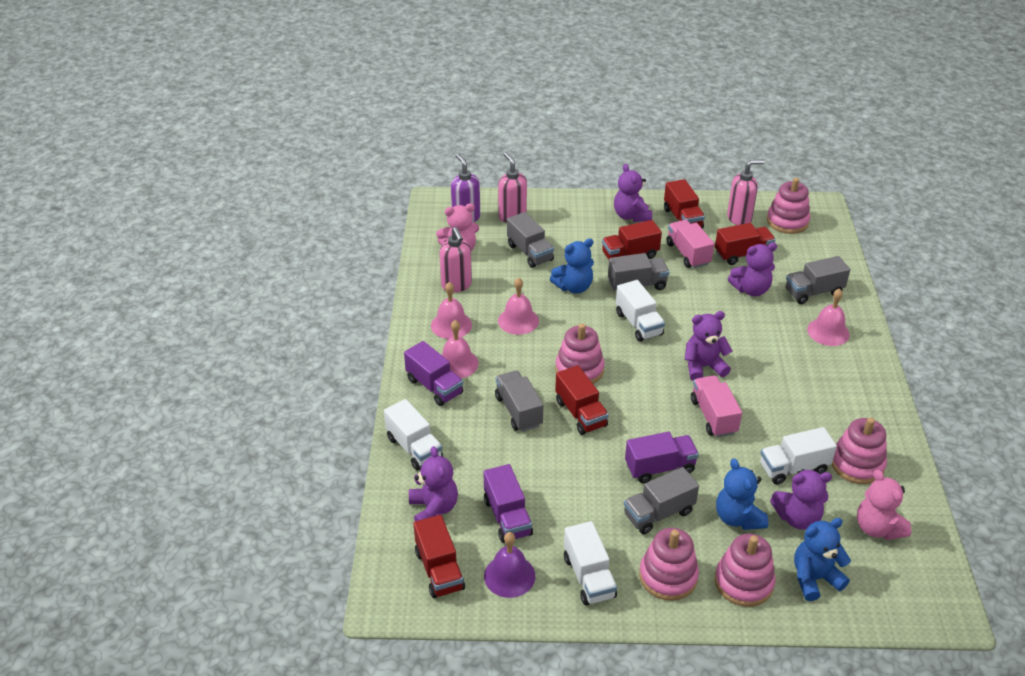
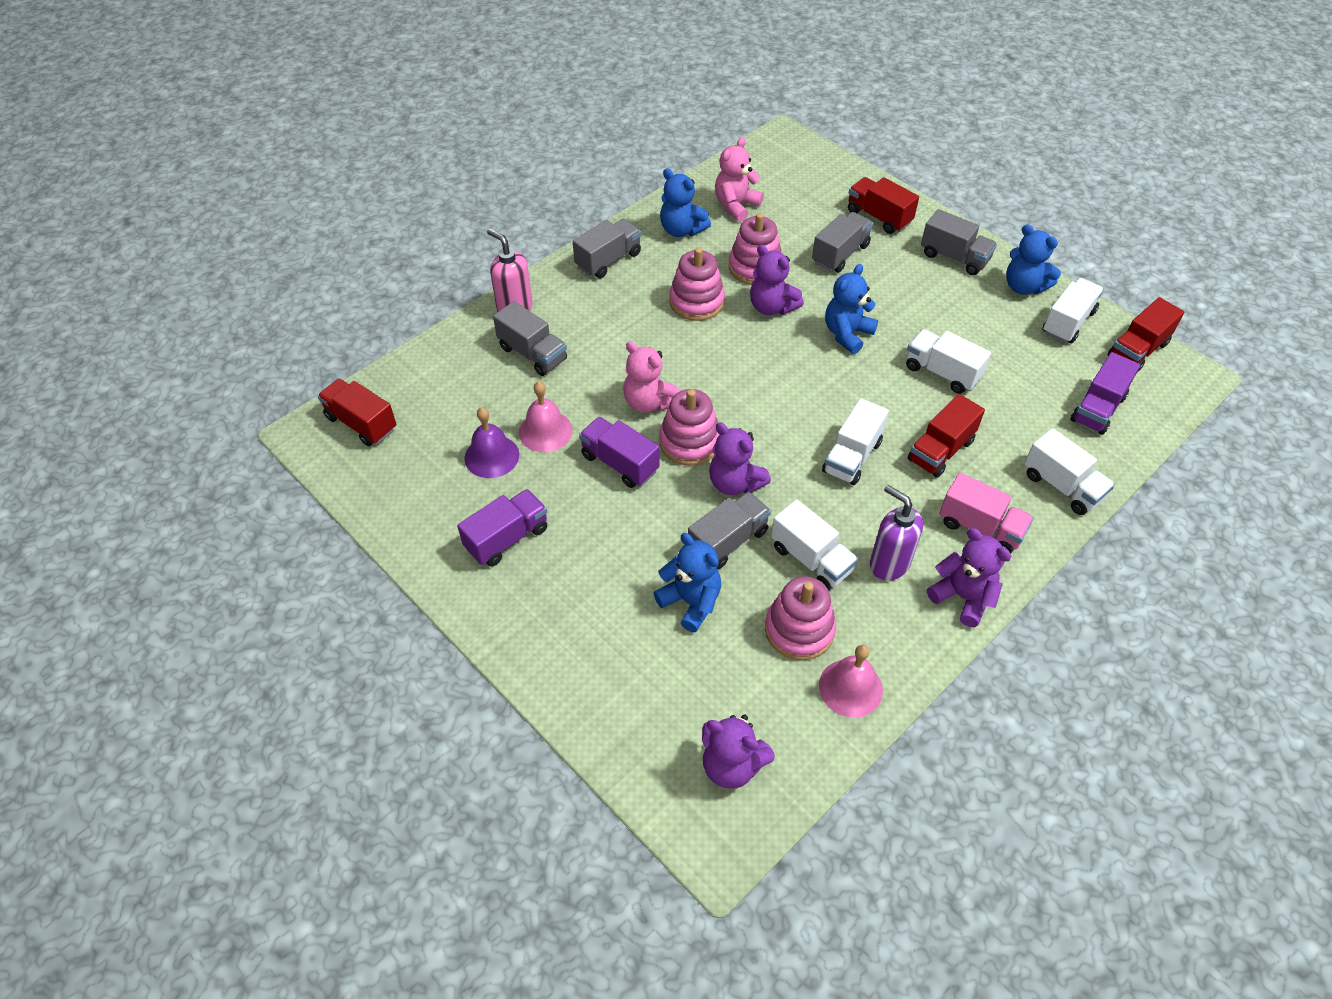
blue teddy bear: 3 -> 4
pink bell: 4 -> 2
pink soap dispenser: 3 -> 1
pink stacking toy: 5 -> 4
pink truck: 2 -> 1
purple teddy bear: 5 -> 4
red truck: 5 -> 4
white truck: 4 -> 5

